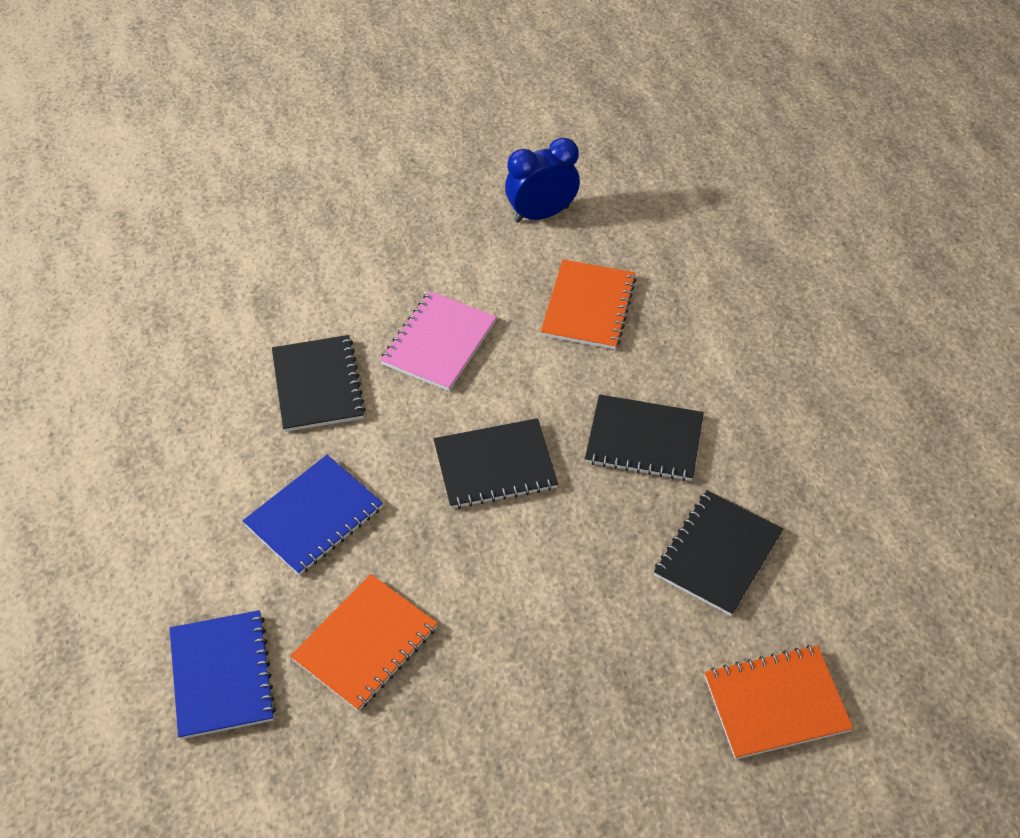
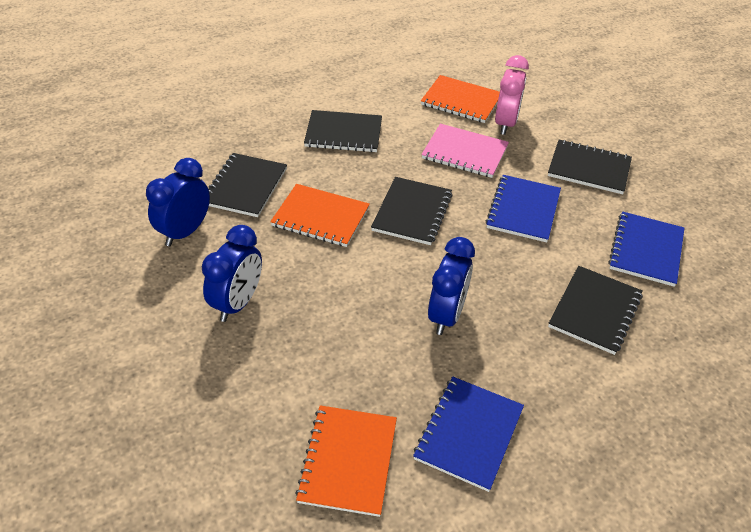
black notebook: 4 -> 5
blue clock: 1 -> 3
blue notebook: 2 -> 3
pink clock: 0 -> 1

